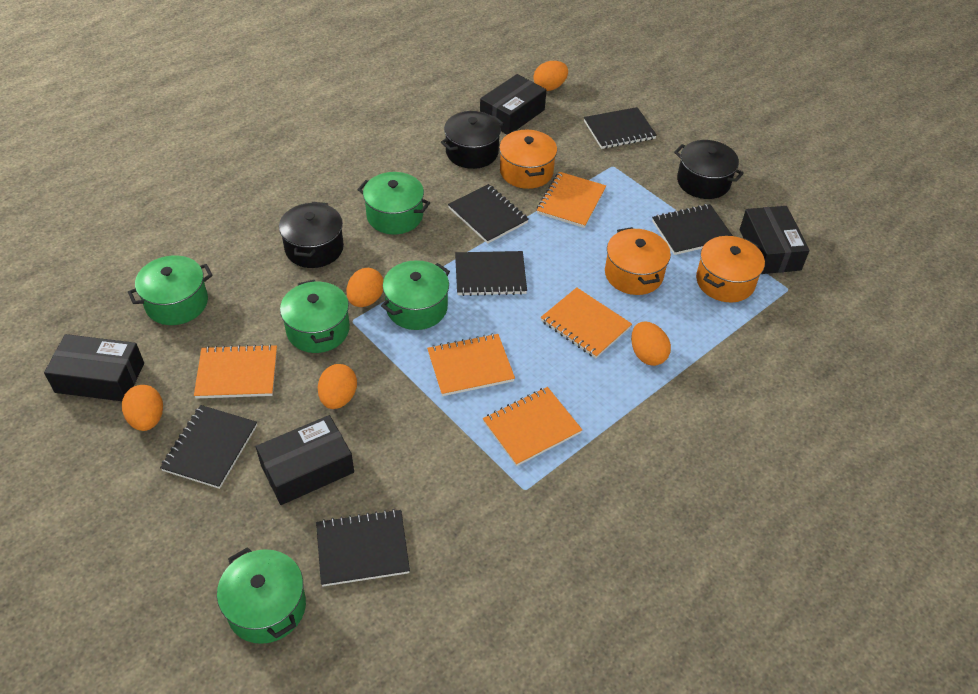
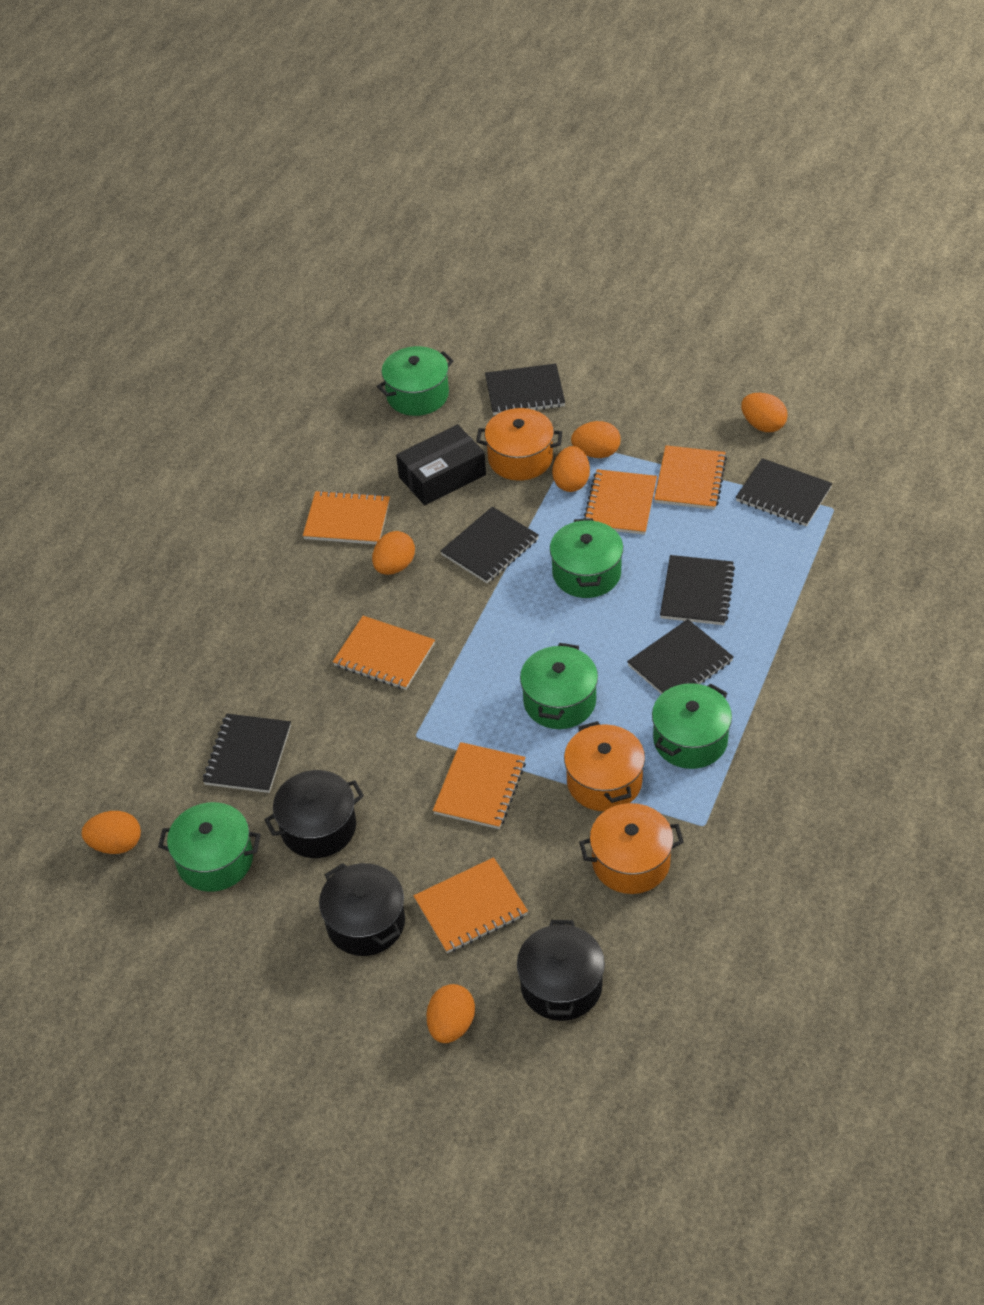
black box: 4 -> 1
orange egg: 5 -> 6
orange notebook: 5 -> 6

